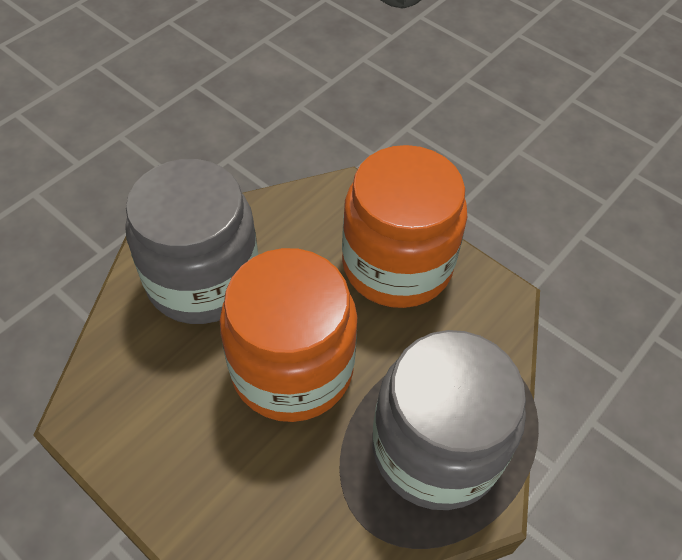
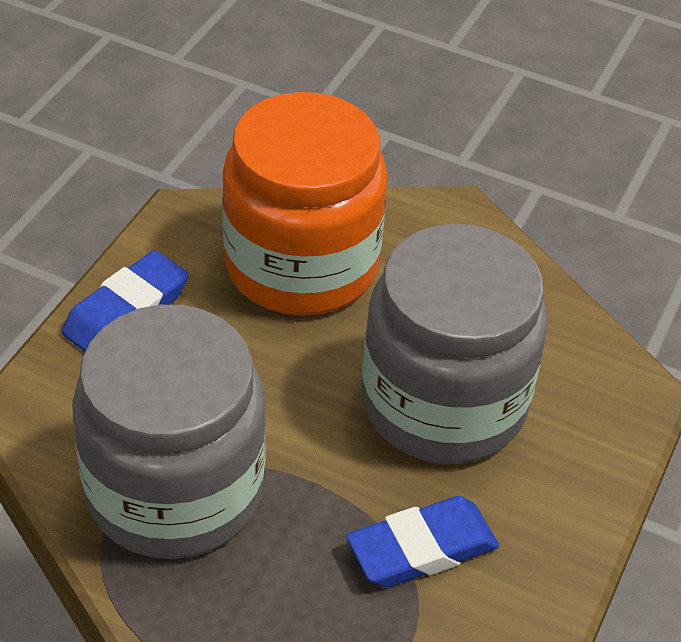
blue eraser: 0 -> 2
orange jar: 2 -> 1

